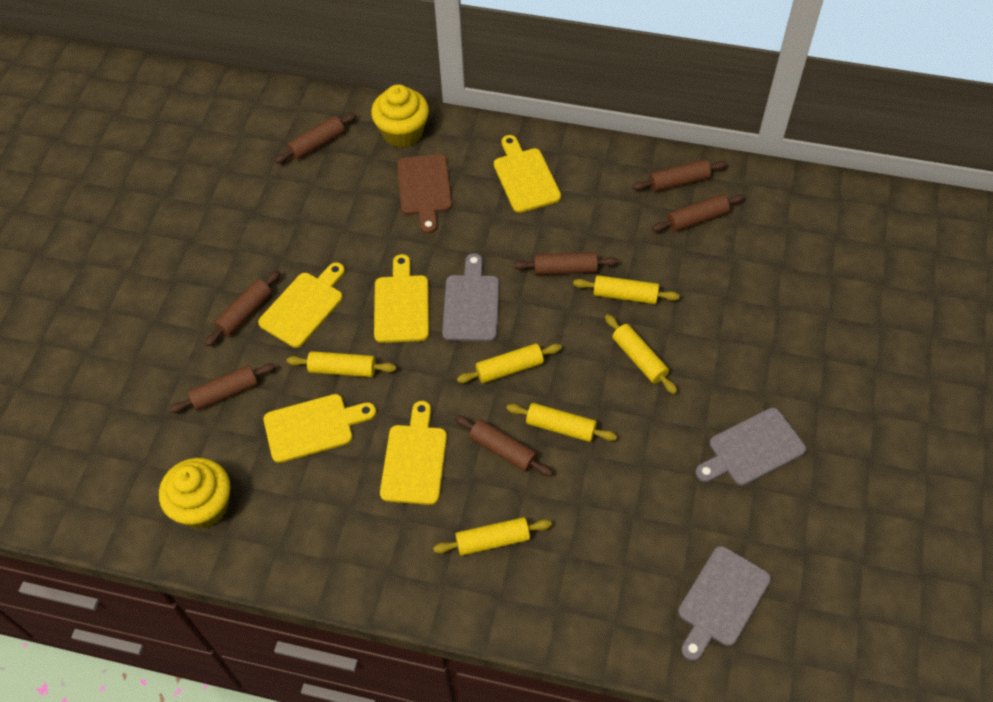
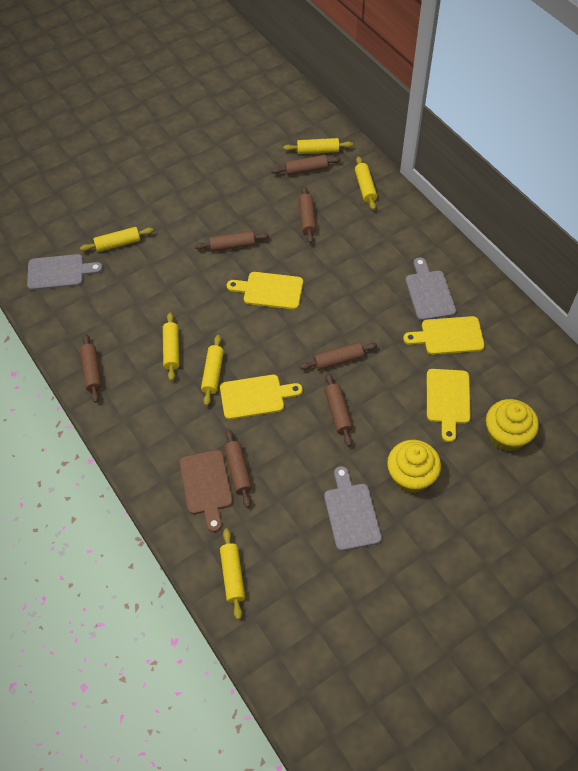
yellow cutting board: 5 -> 4

